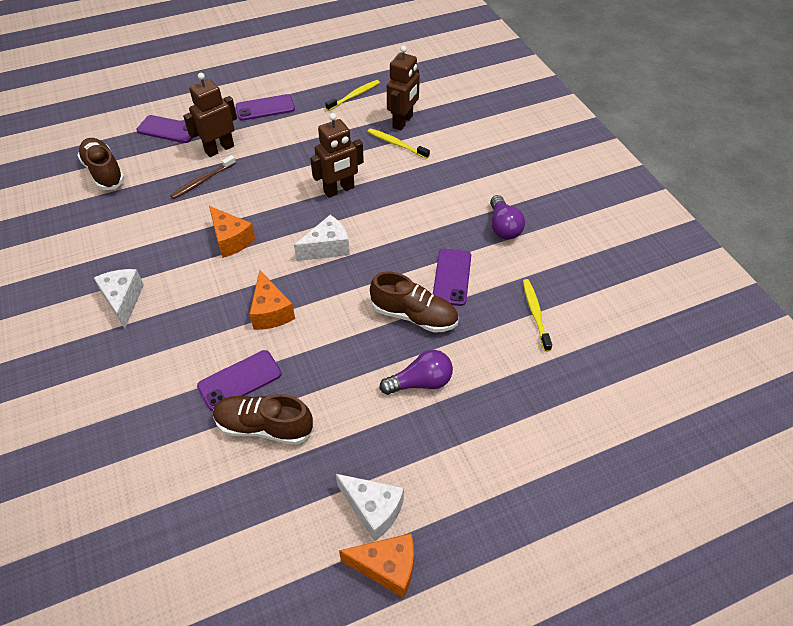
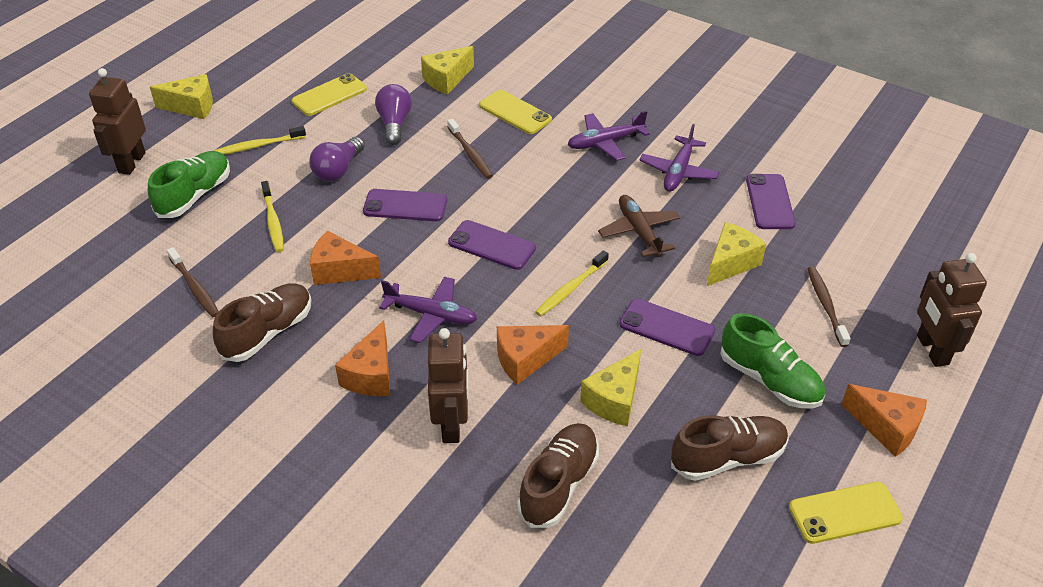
brown plane: 0 -> 1
brown toothbrush: 1 -> 3
green shoe: 0 -> 2
orange cheese: 3 -> 4
purple plane: 0 -> 3
white cheese: 3 -> 0
yellow cheese: 0 -> 4
yellow phone: 0 -> 3

